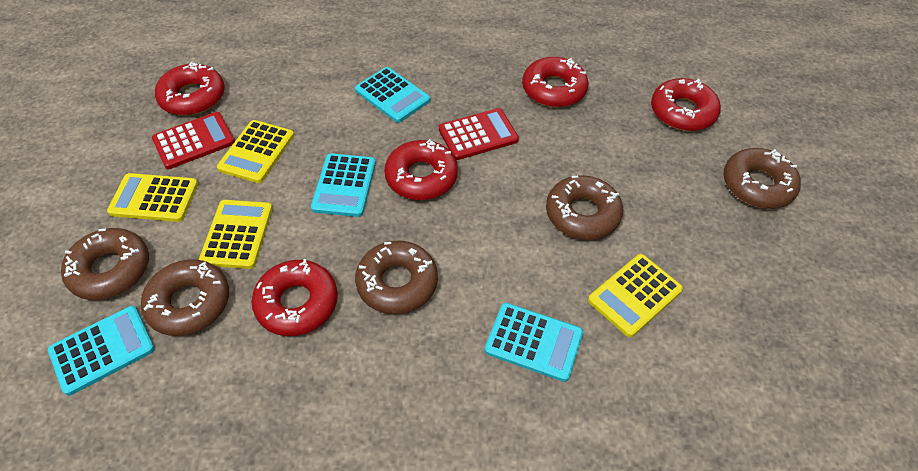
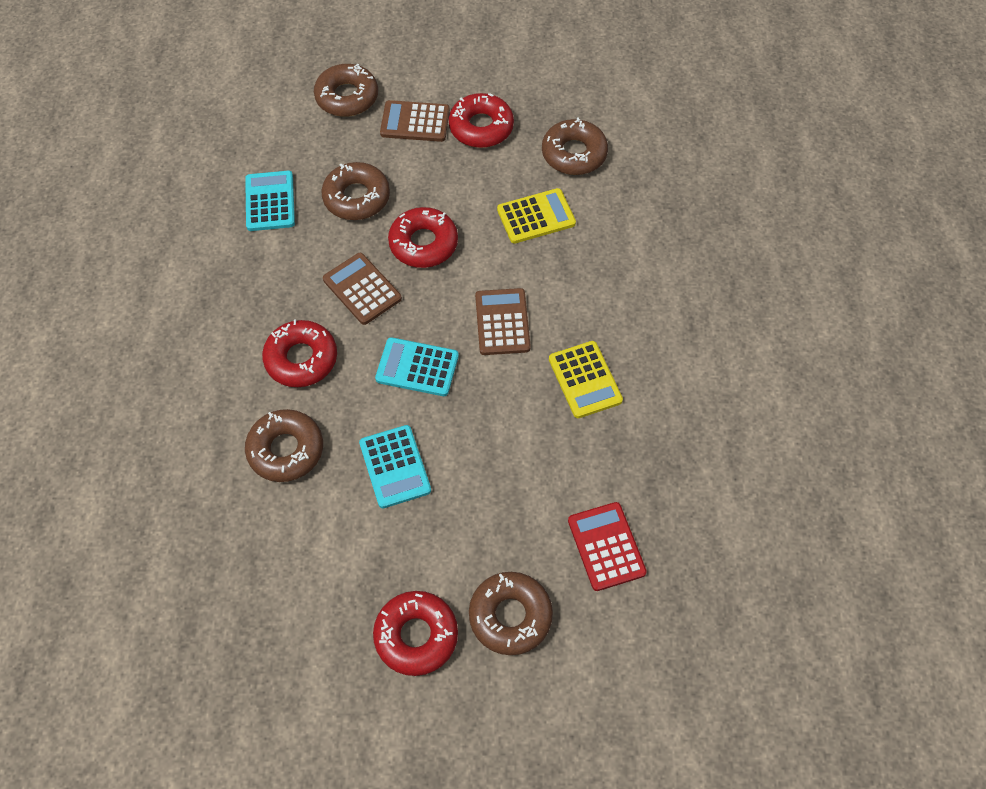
brown calculator: 0 -> 3
red calculator: 2 -> 1
red donut: 5 -> 4
turquoise calculator: 4 -> 3
yellow calculator: 4 -> 2

